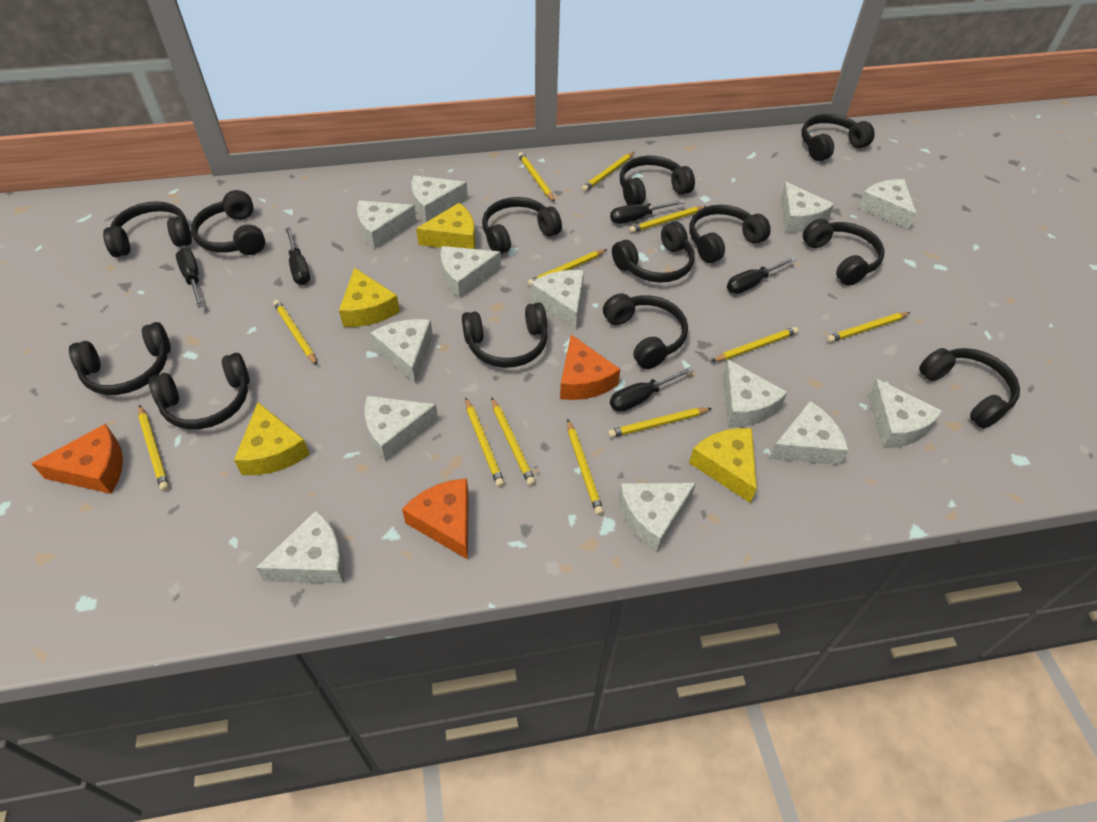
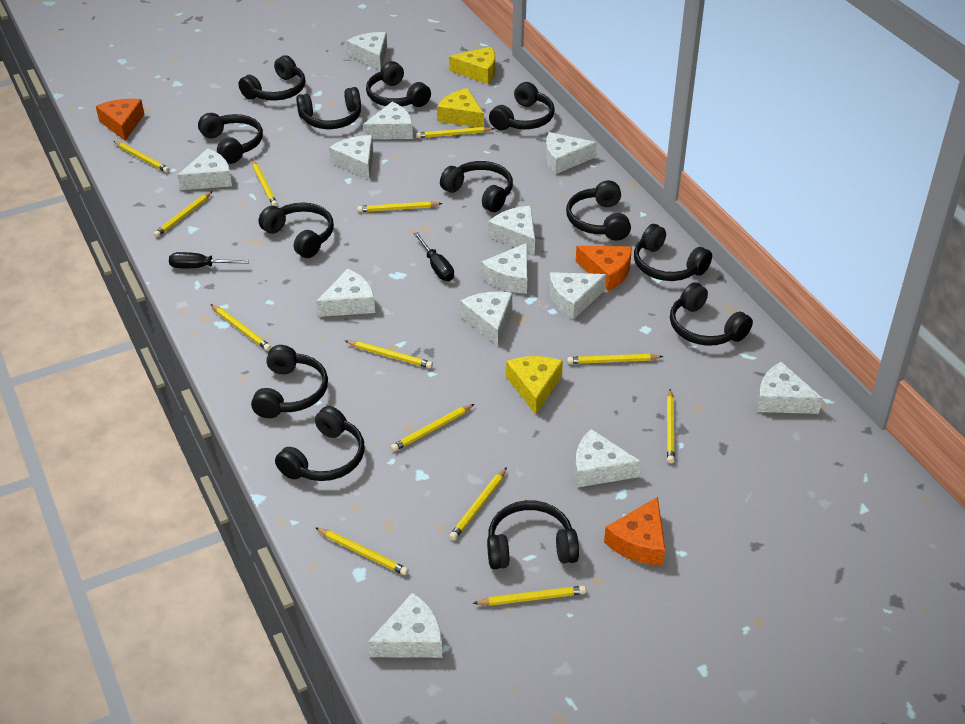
black screwdriver: 5 -> 2
yellow cheese: 4 -> 3
yellow pencil: 12 -> 13

